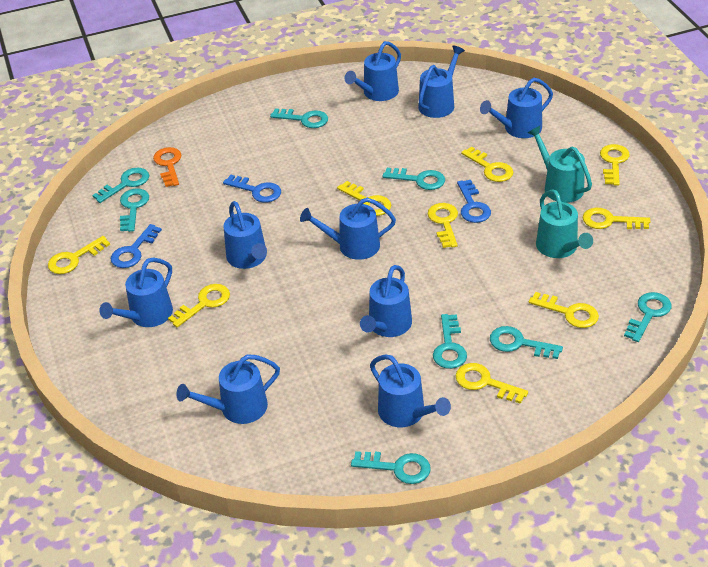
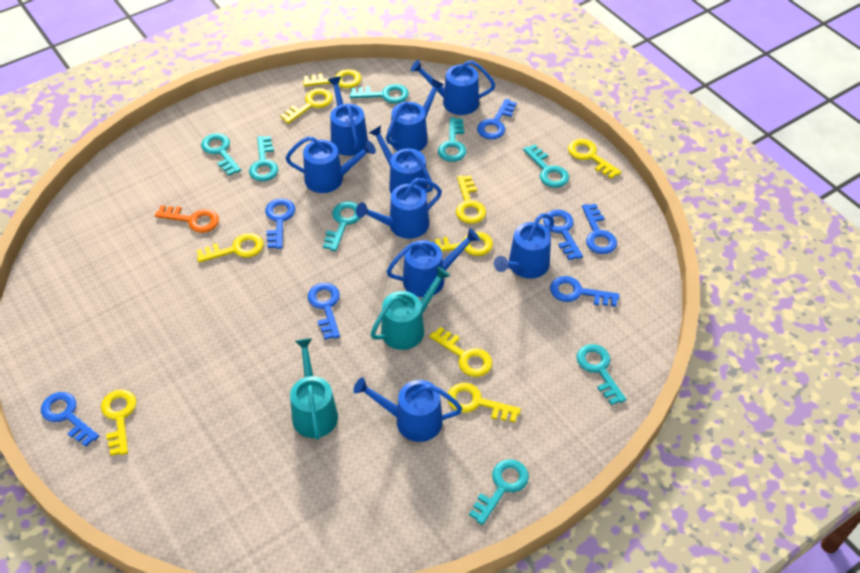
blue key: 3 -> 7

